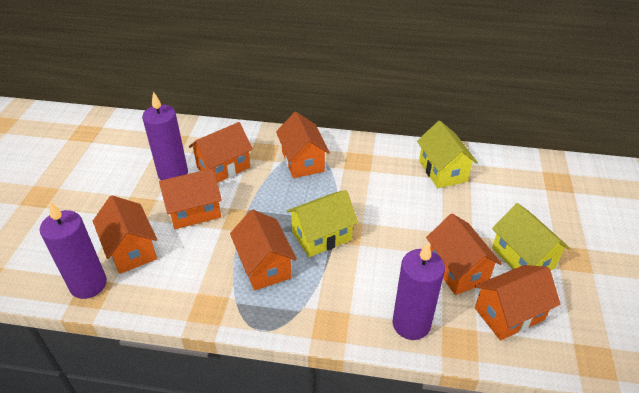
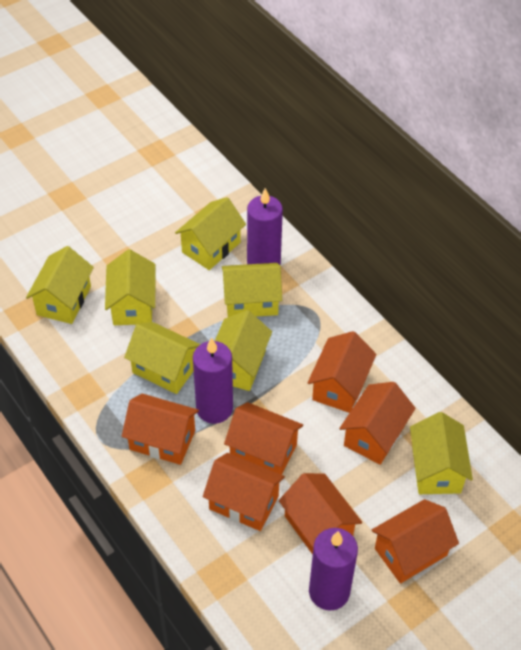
yellow house: 3 -> 7

